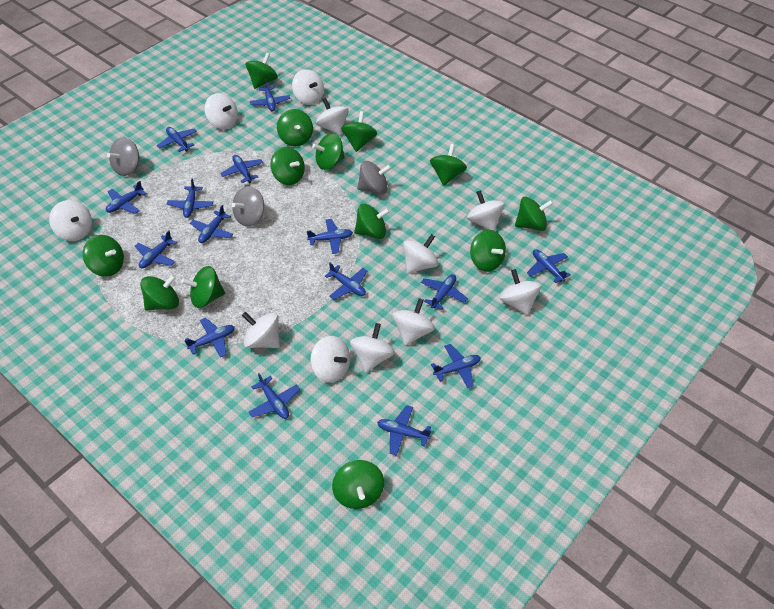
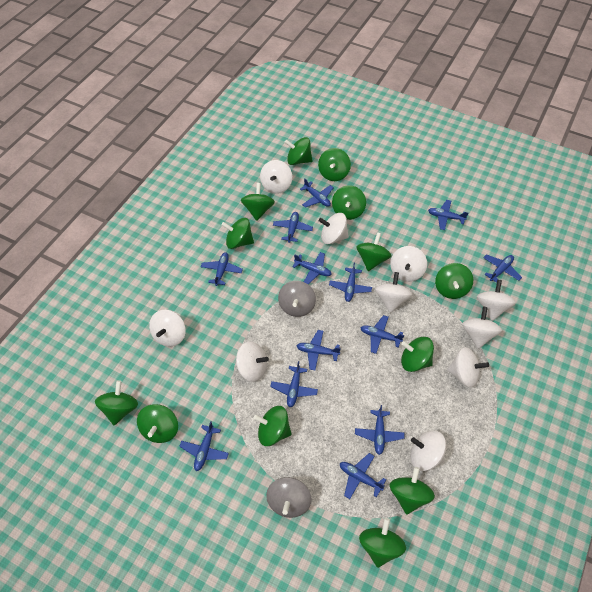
blue plane: 15 -> 13
grey spinning top: 3 -> 2
white spinning top: 11 -> 10

